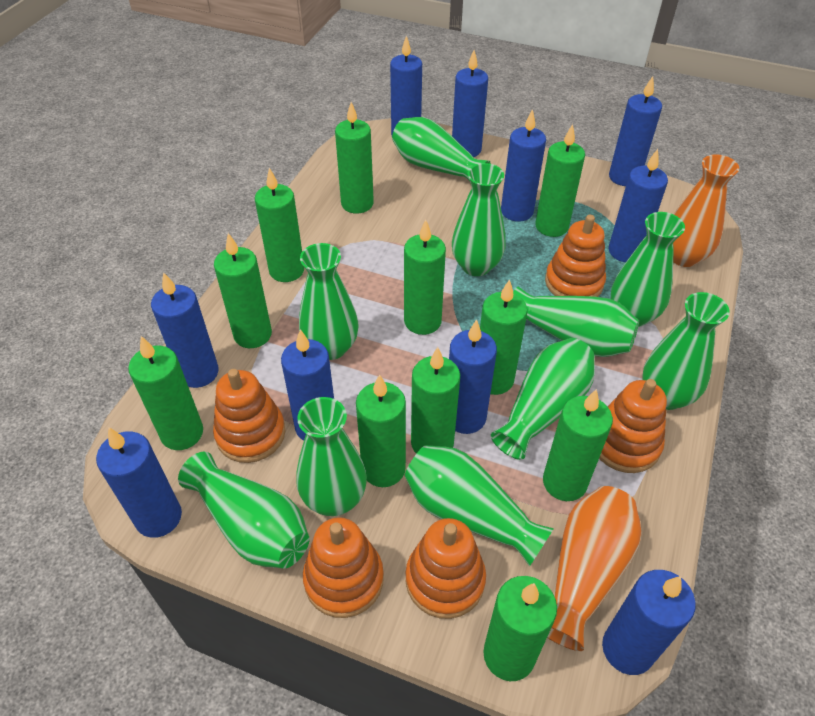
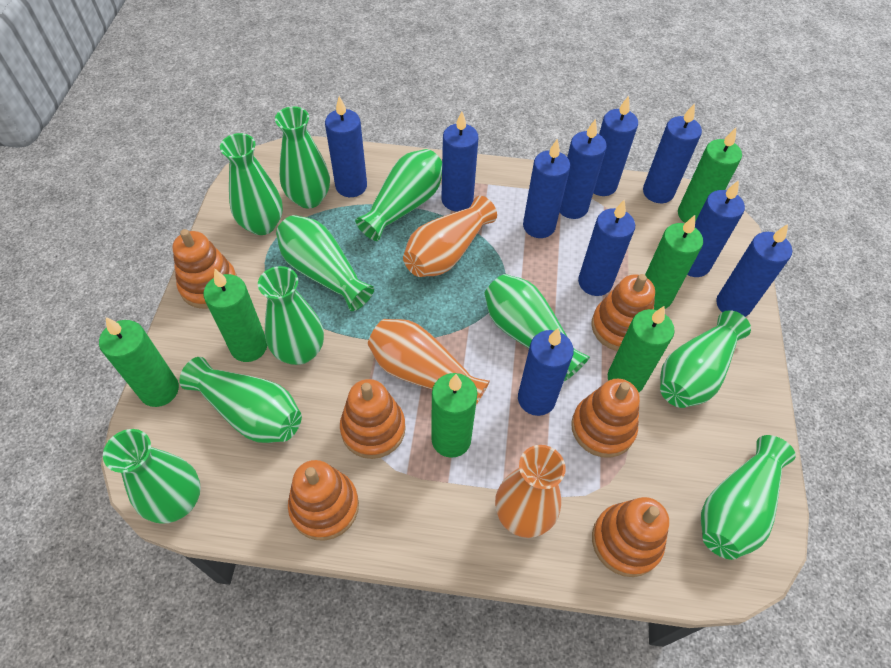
green candle: 11 -> 6
orange stacking toy: 5 -> 6
orange vase: 2 -> 3

